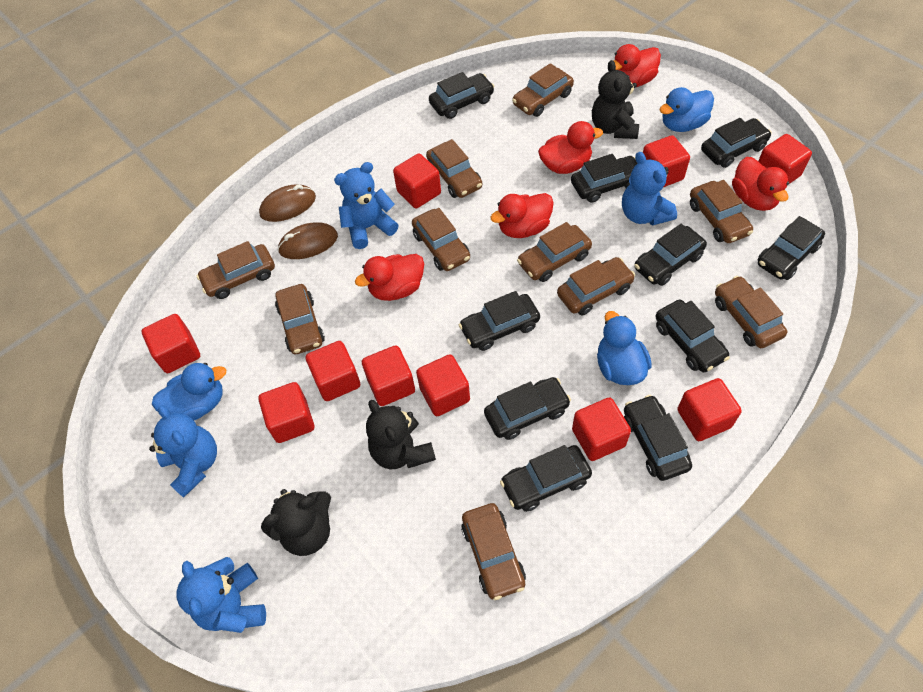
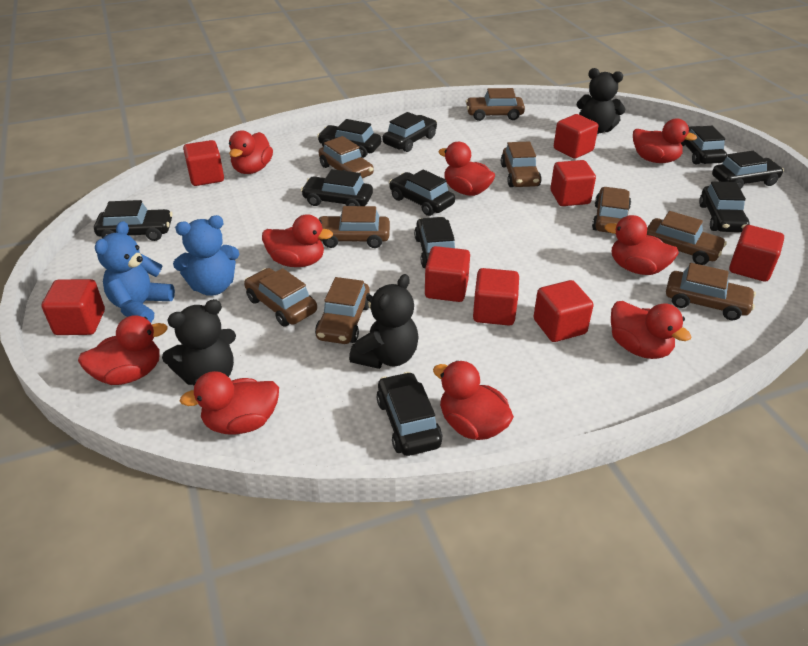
blue duck: 3 -> 0
blue teddy bear: 4 -> 2
brown car: 10 -> 9
brown mouse: 2 -> 0
red cube: 10 -> 8
red duck: 5 -> 9

